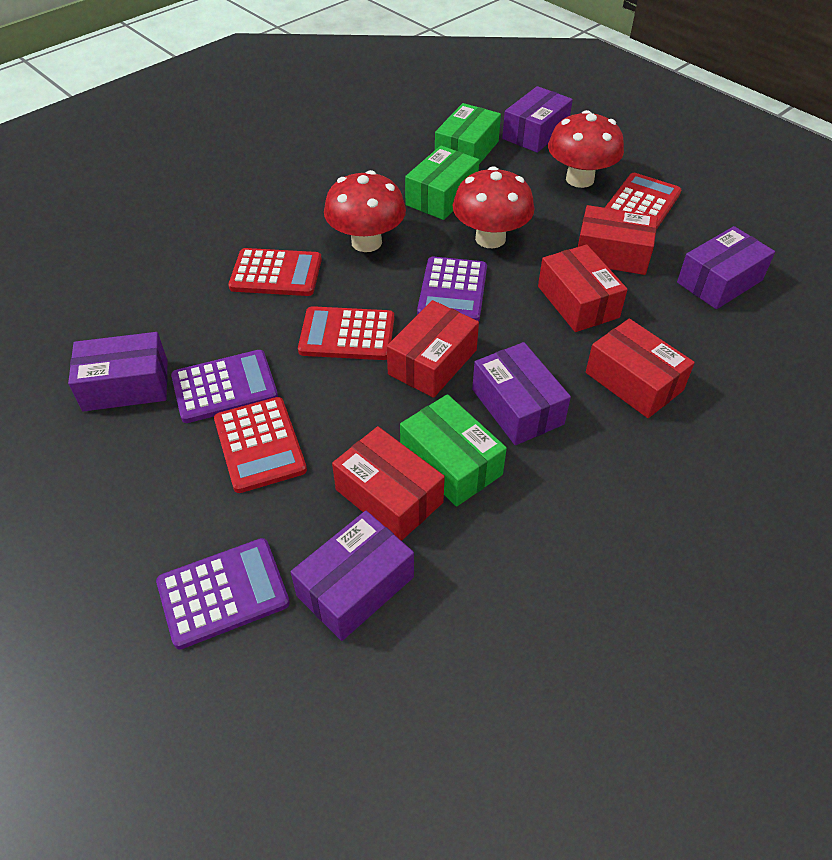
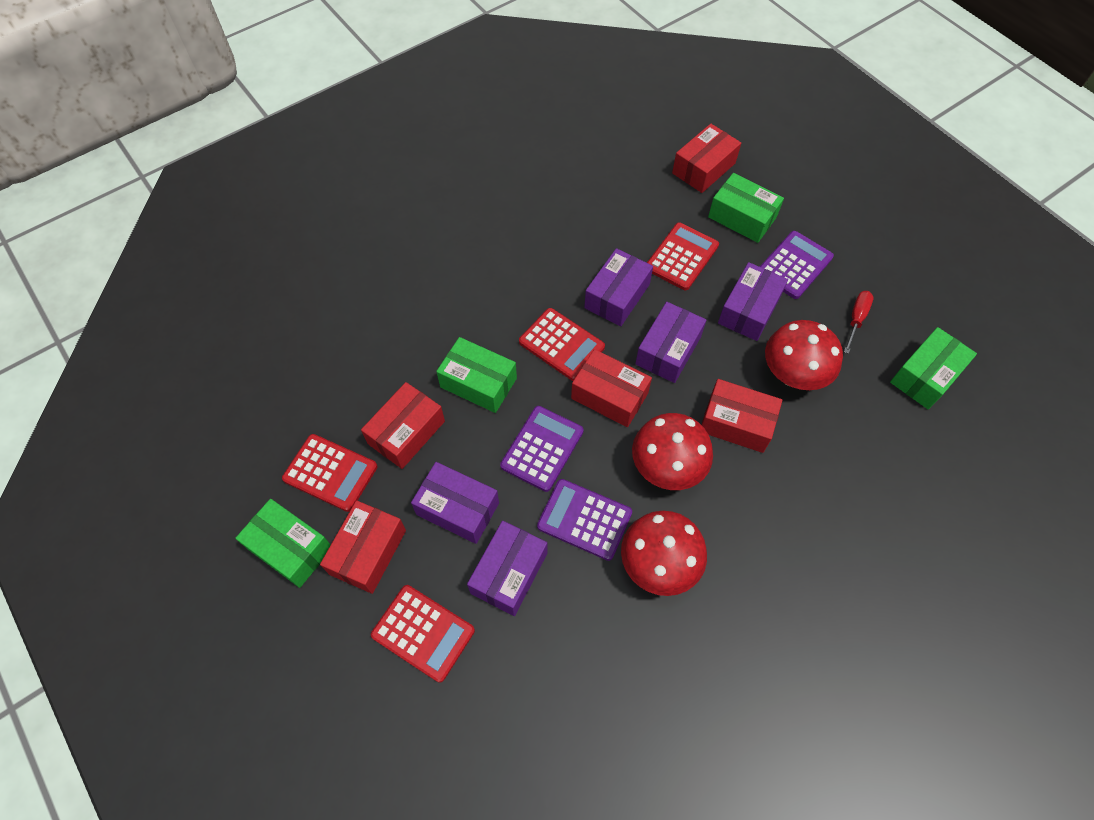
green box: 3 -> 4
red screwdriver: 0 -> 1

